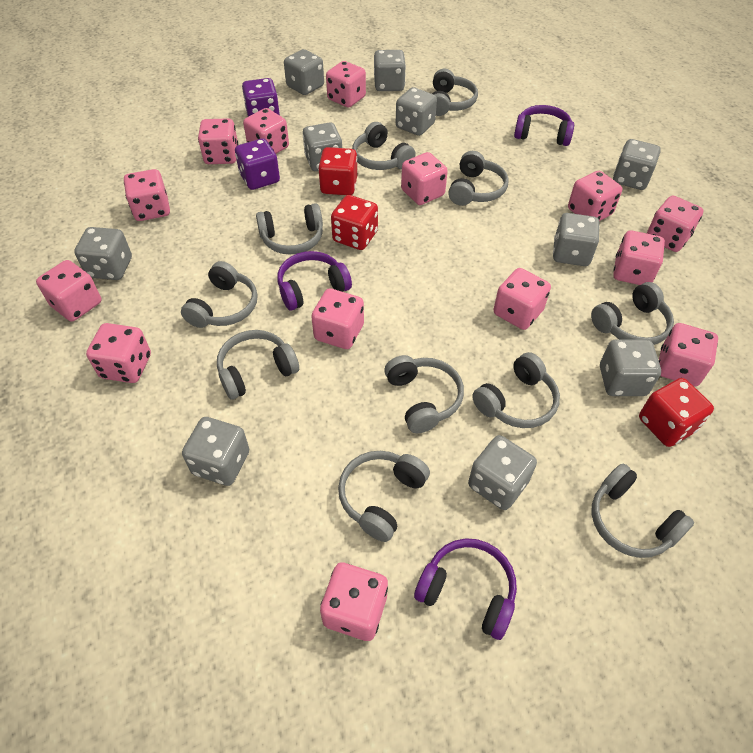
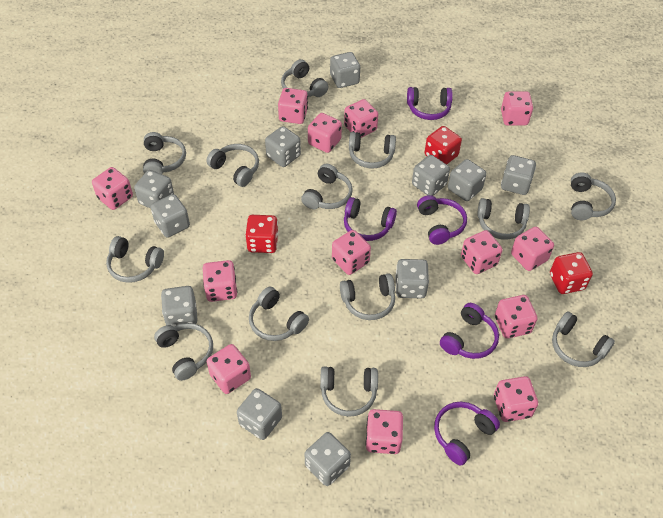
grey dice: 10 -> 11
grey headphones: 11 -> 13
pink dice: 14 -> 13
purple dice: 2 -> 0
purple headphones: 3 -> 5

